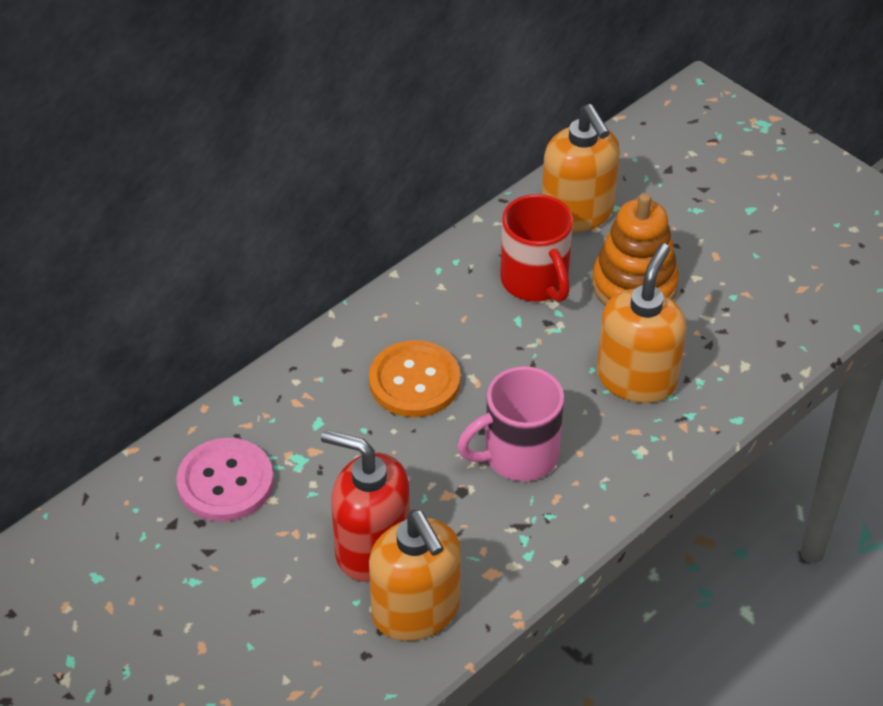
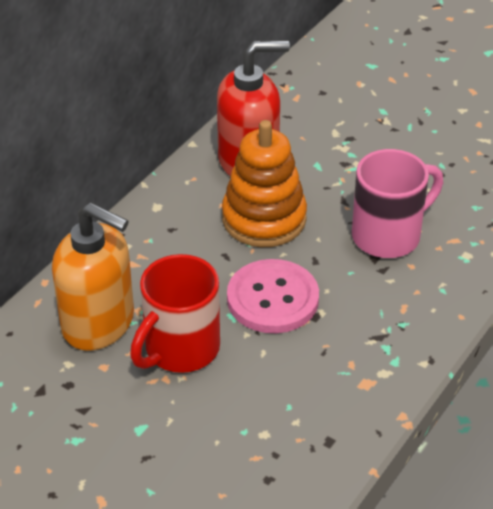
orange button: 1 -> 0
orange soap dispenser: 3 -> 1

